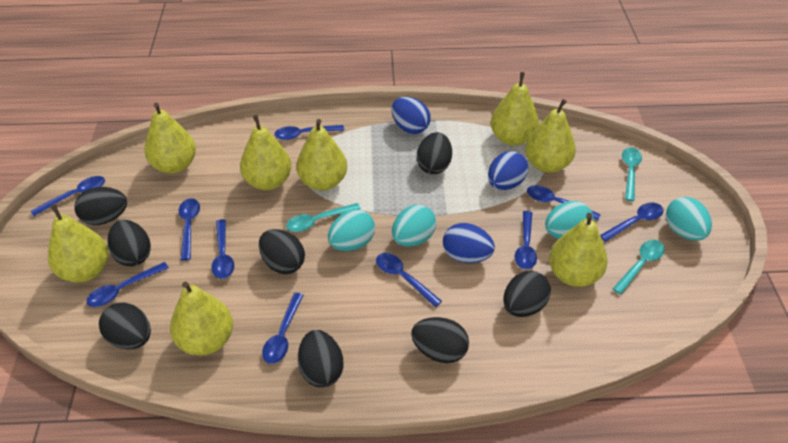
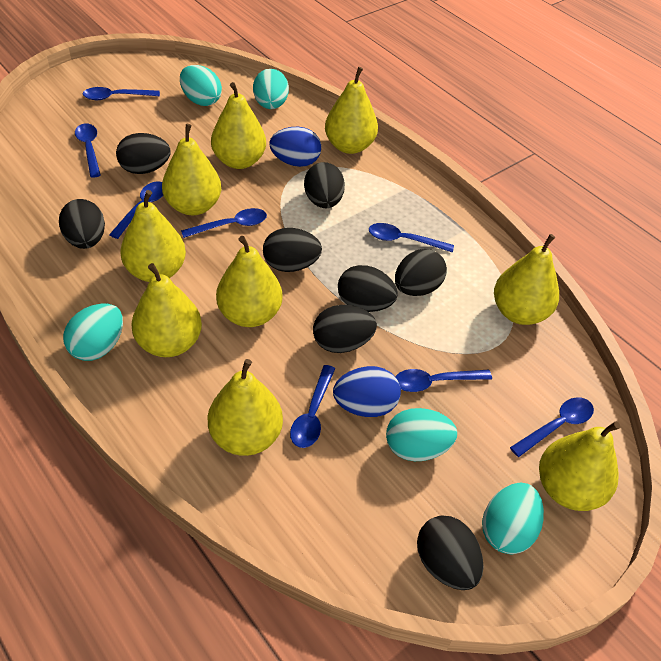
blue egg: 3 -> 2
blue spoon: 10 -> 8
turquoise egg: 4 -> 5
turquoise spoon: 3 -> 0
yellow pear: 8 -> 9

